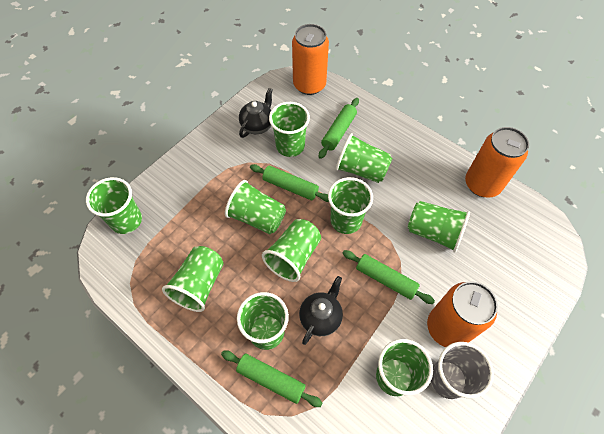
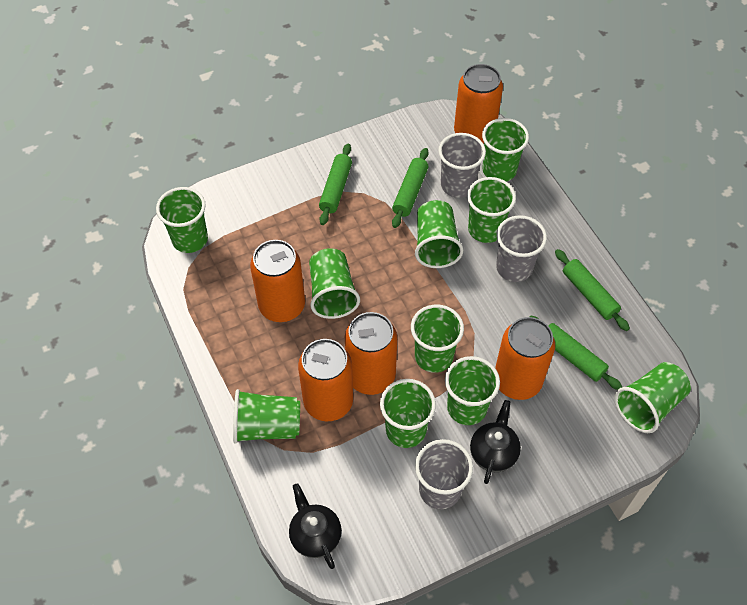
grey cup: 1 -> 3
orange can: 3 -> 5

